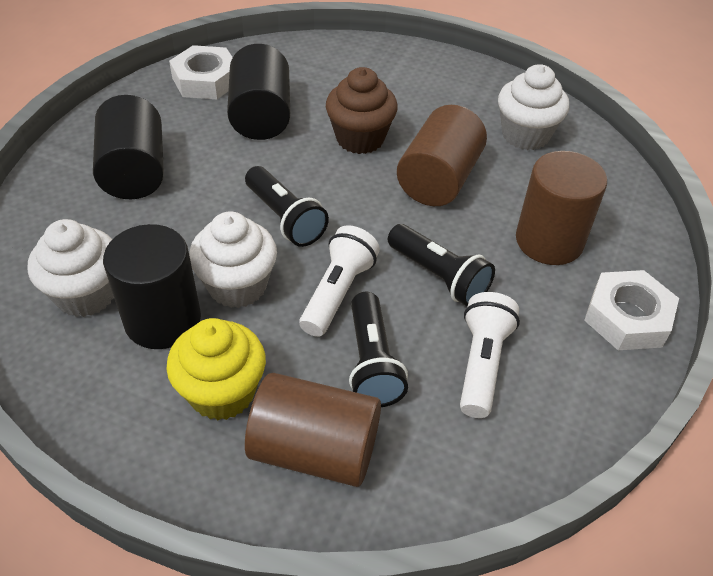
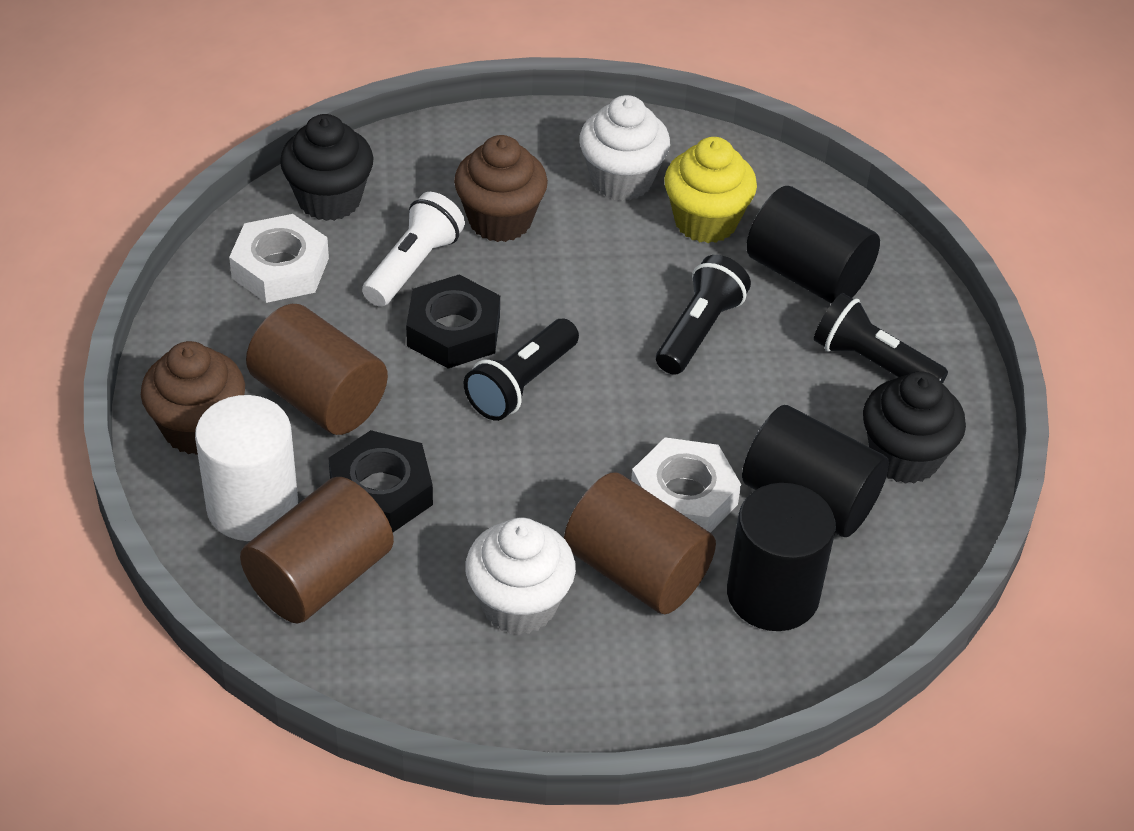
black cupcake: 0 -> 2
black nut: 0 -> 2
brown cupcake: 1 -> 2
white cupcake: 3 -> 2
white cylinder: 0 -> 1
white flashlight: 2 -> 1

